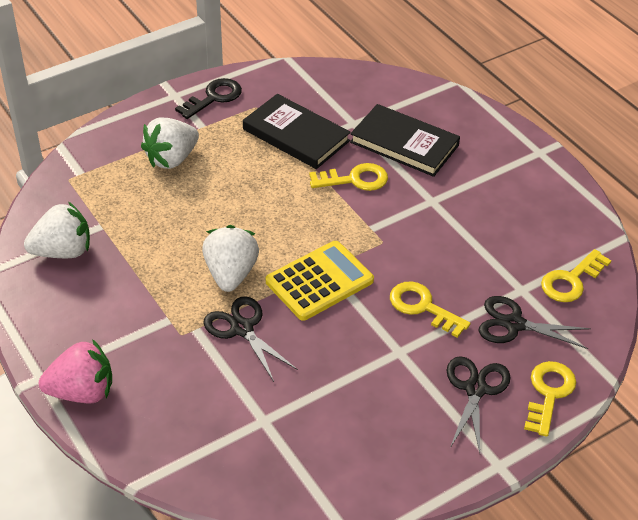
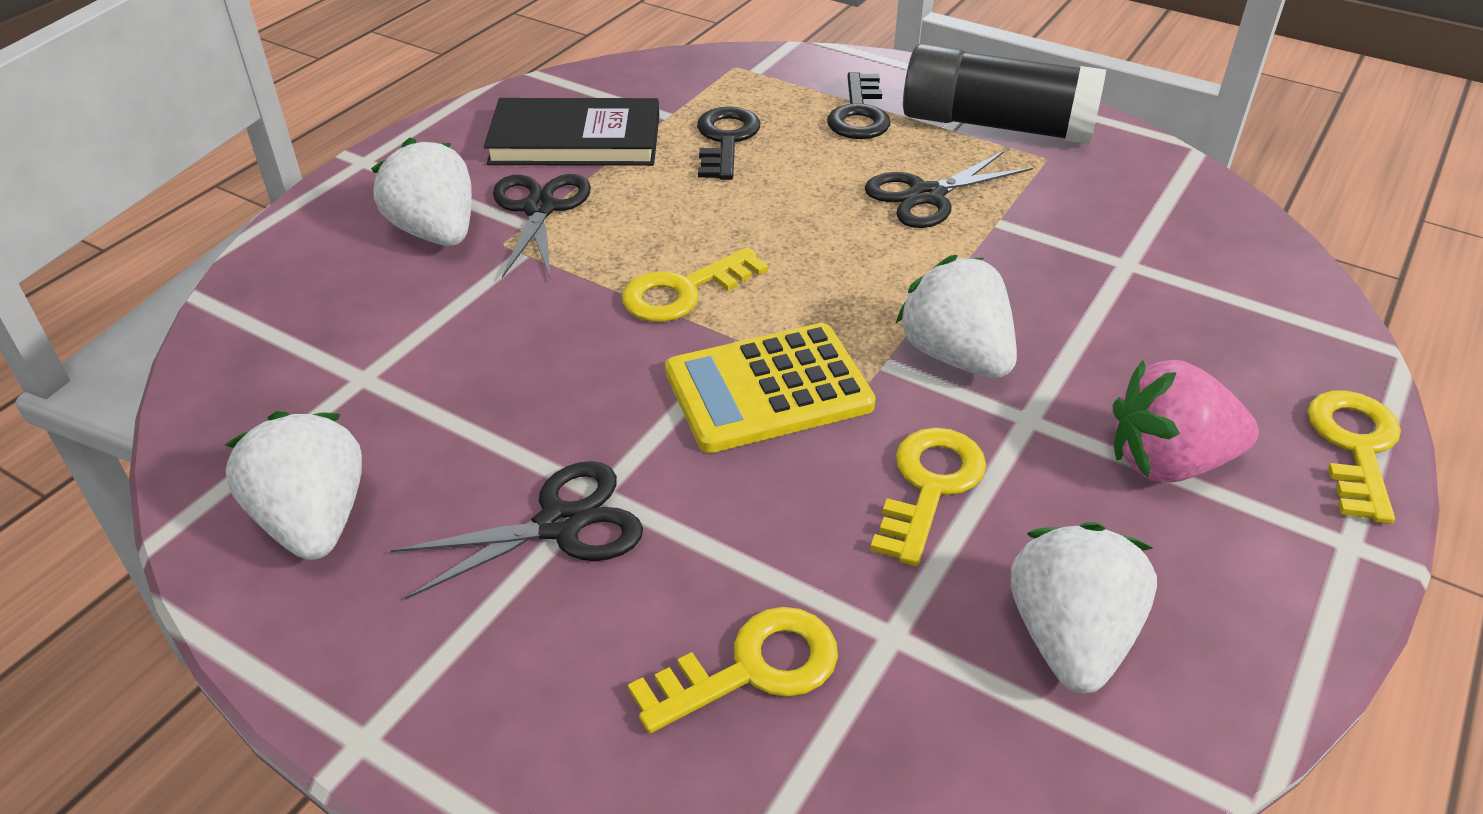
black book: 2 -> 1
black glue stick: 0 -> 1
black key: 1 -> 2
white strawberry: 3 -> 4

